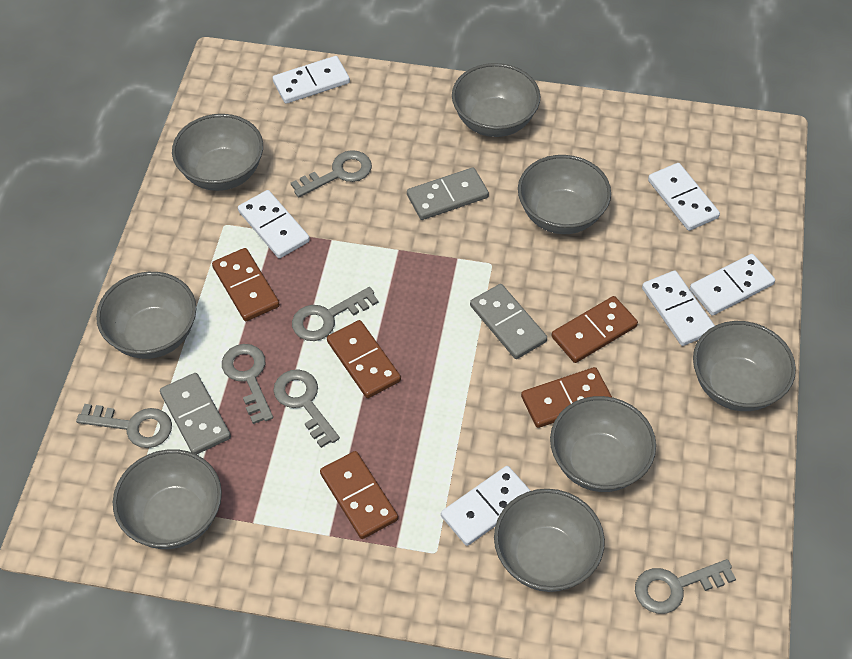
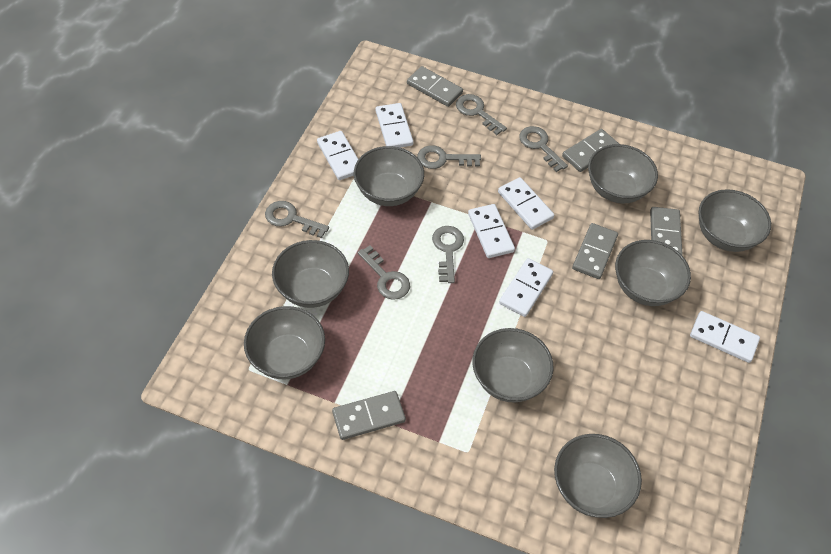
brown domino: 5 -> 0
grey domino: 3 -> 5

